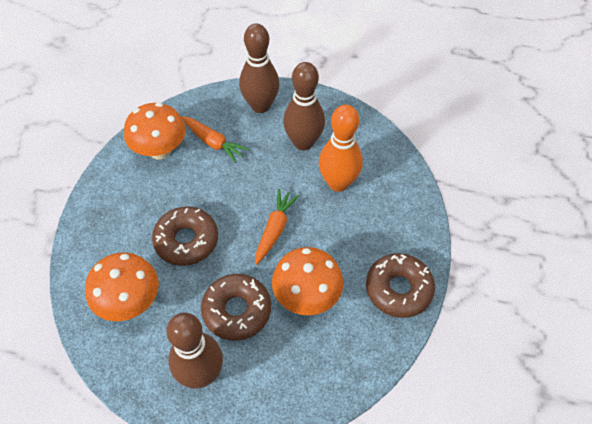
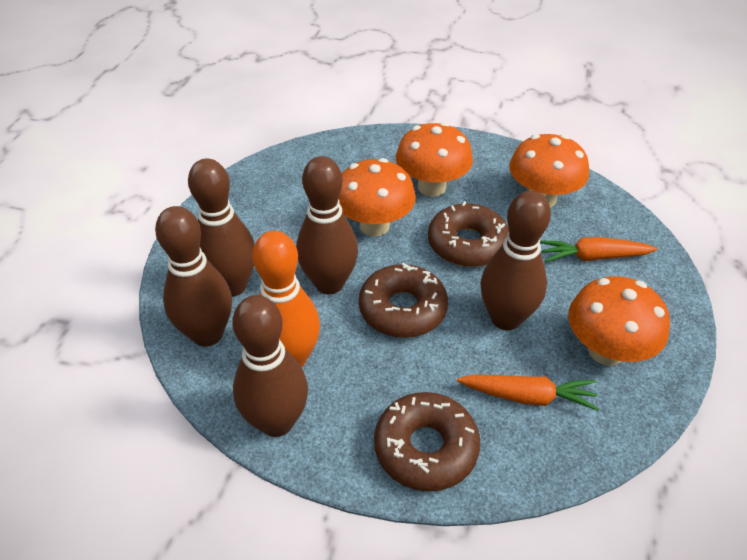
brown bowling pin: 3 -> 5
orange mushroom: 3 -> 4

